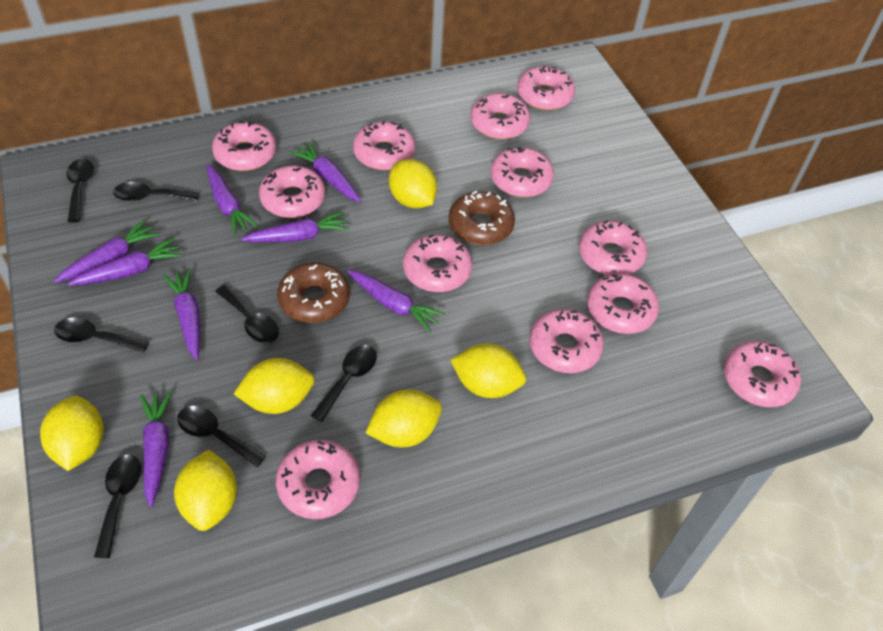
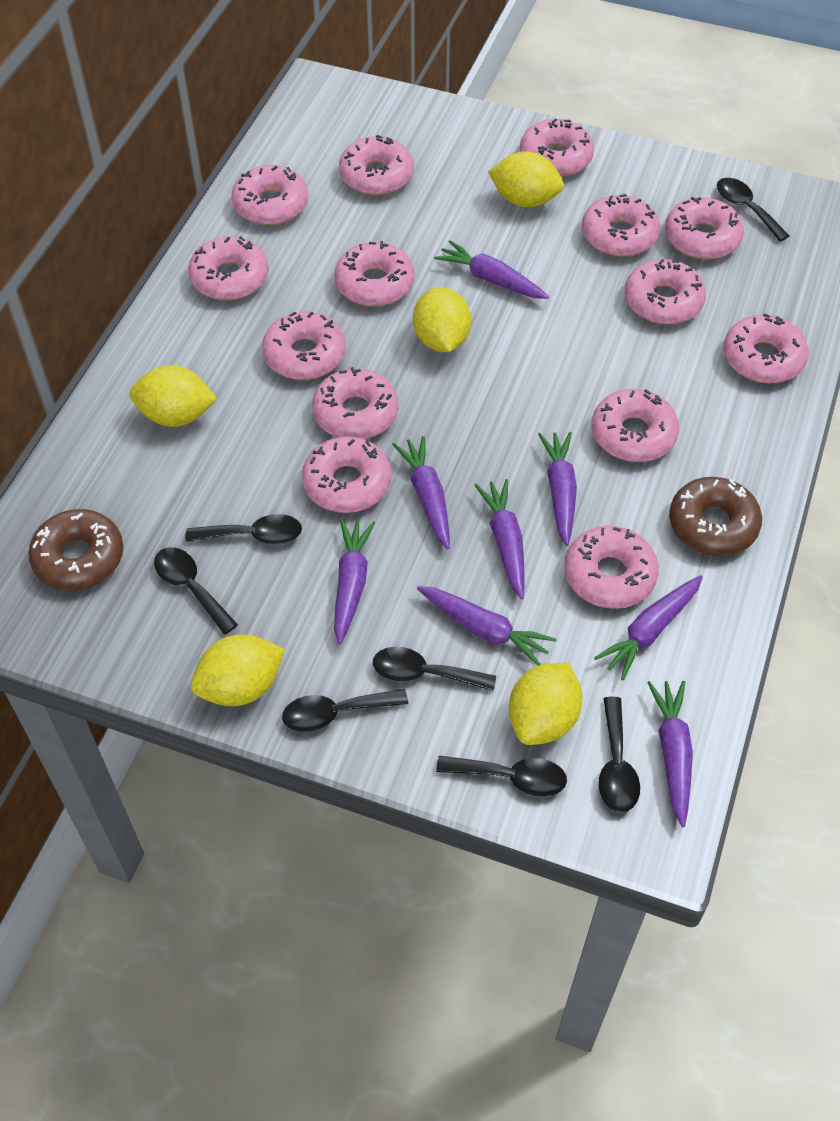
pink donut: 12 -> 14
yellow lemon: 6 -> 5

